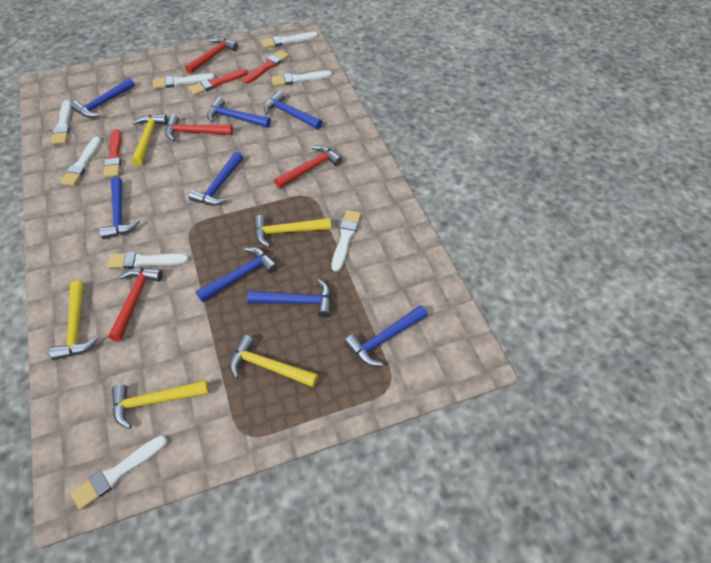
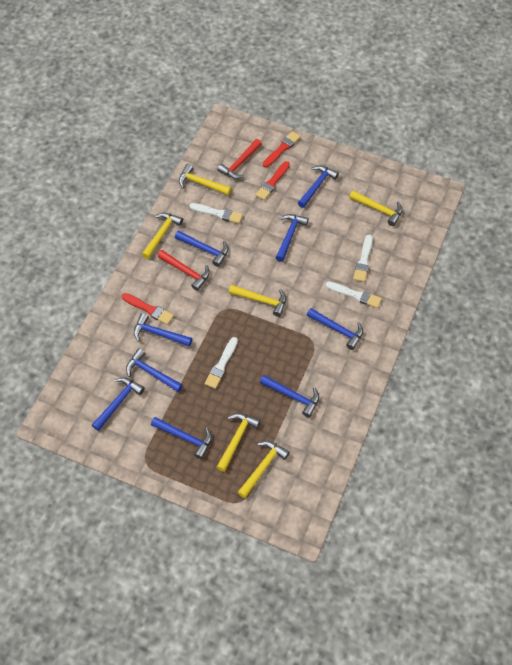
blue hammer: 8 -> 9
red hammer: 4 -> 2
white brush: 8 -> 4
yellow hammer: 5 -> 6

